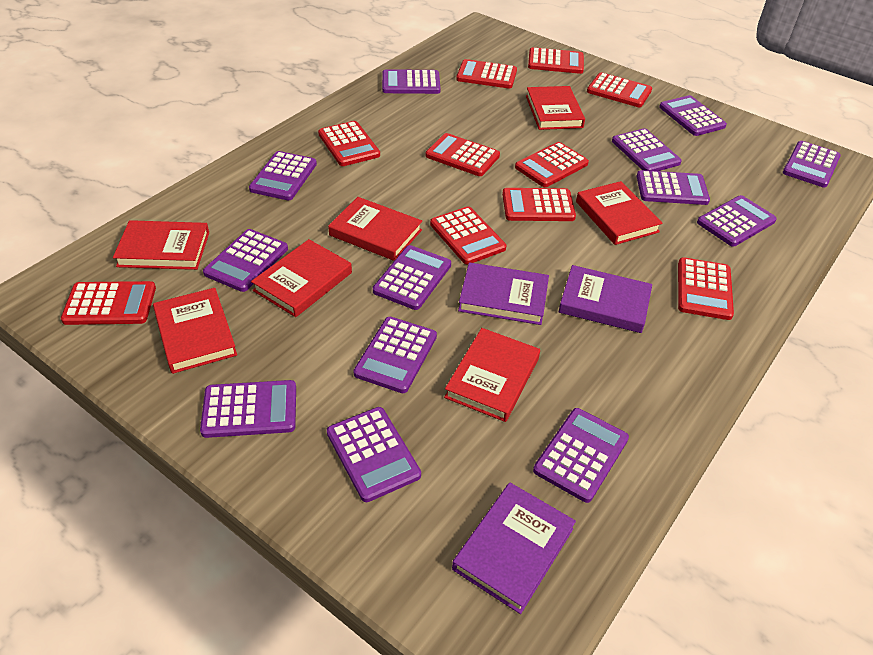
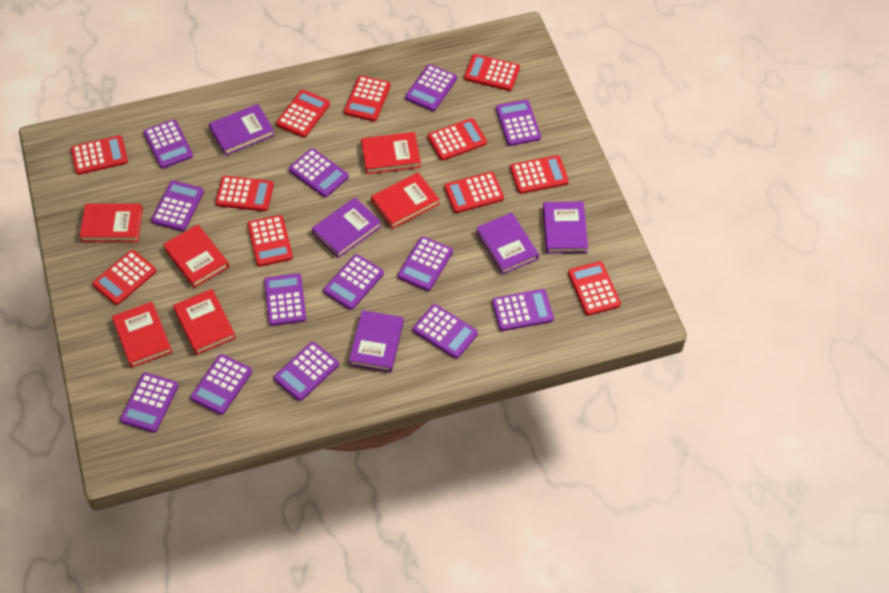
purple book: 3 -> 5
red book: 7 -> 6
red calculator: 10 -> 11

